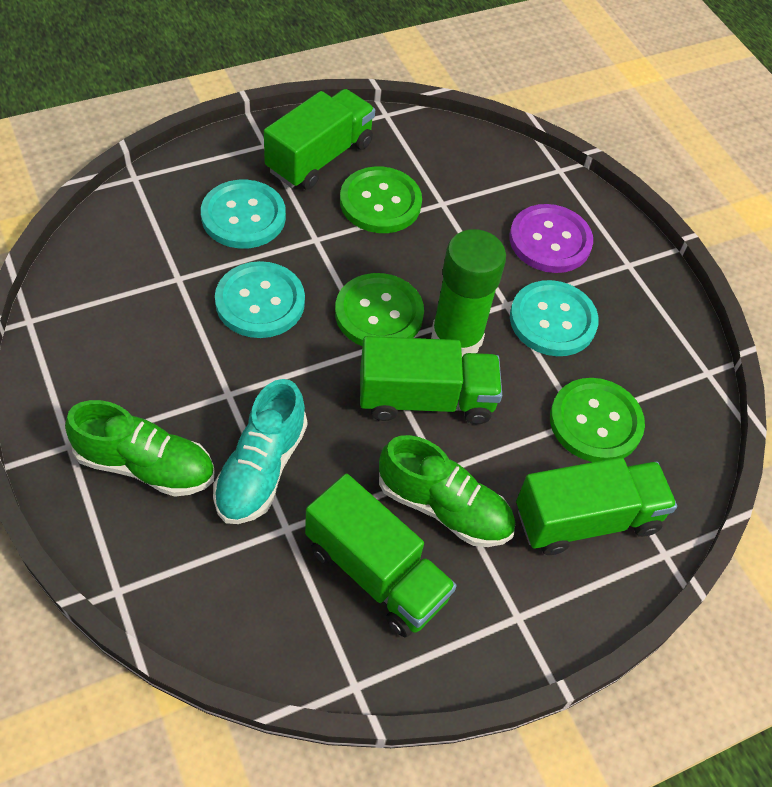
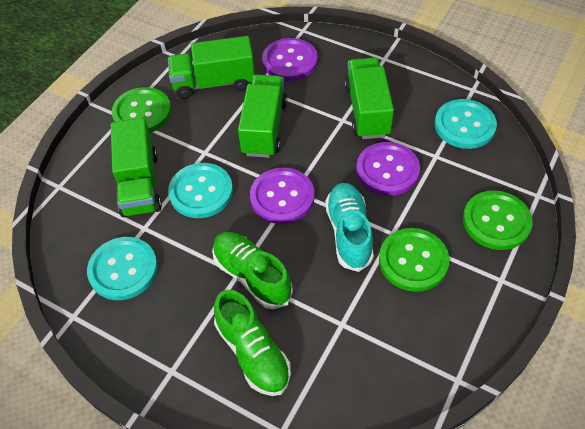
green glue stick: 1 -> 0
purple button: 1 -> 3

